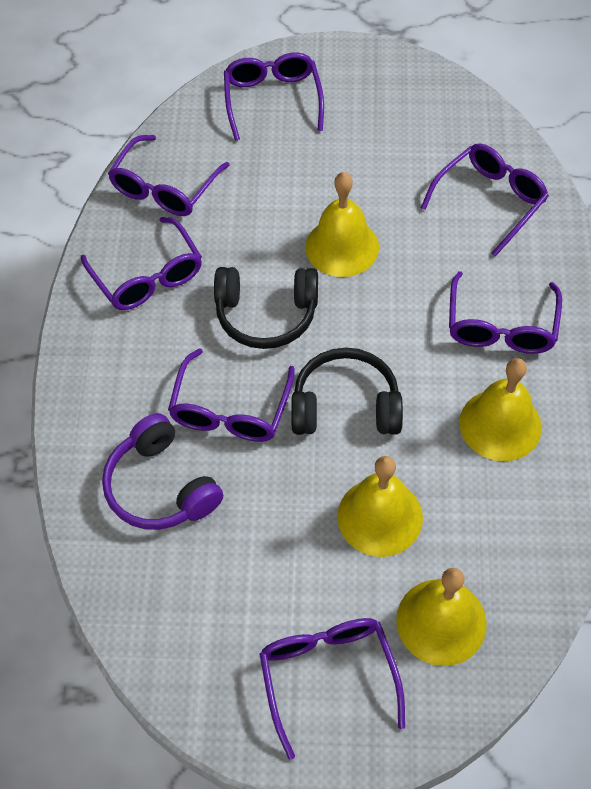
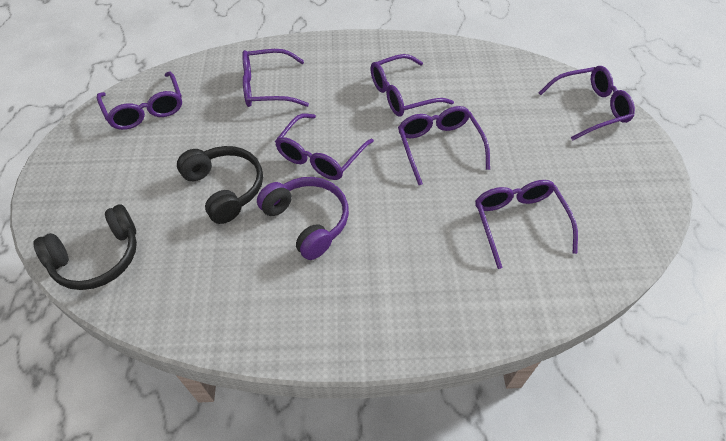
yellow bell: 4 -> 0

